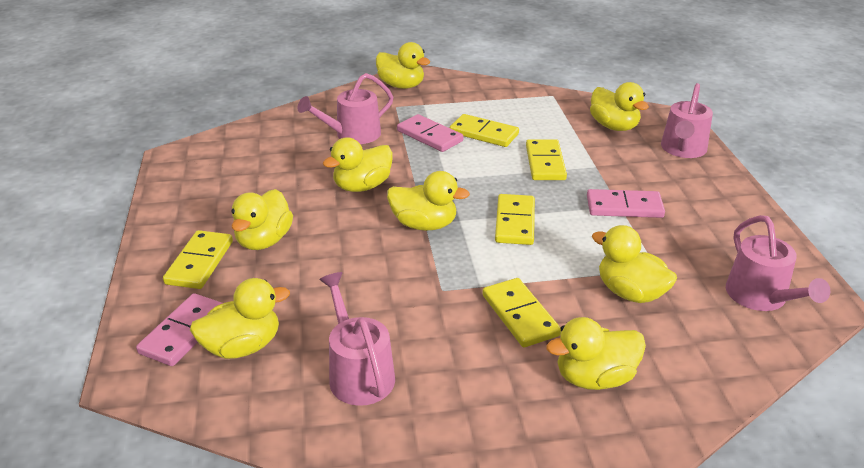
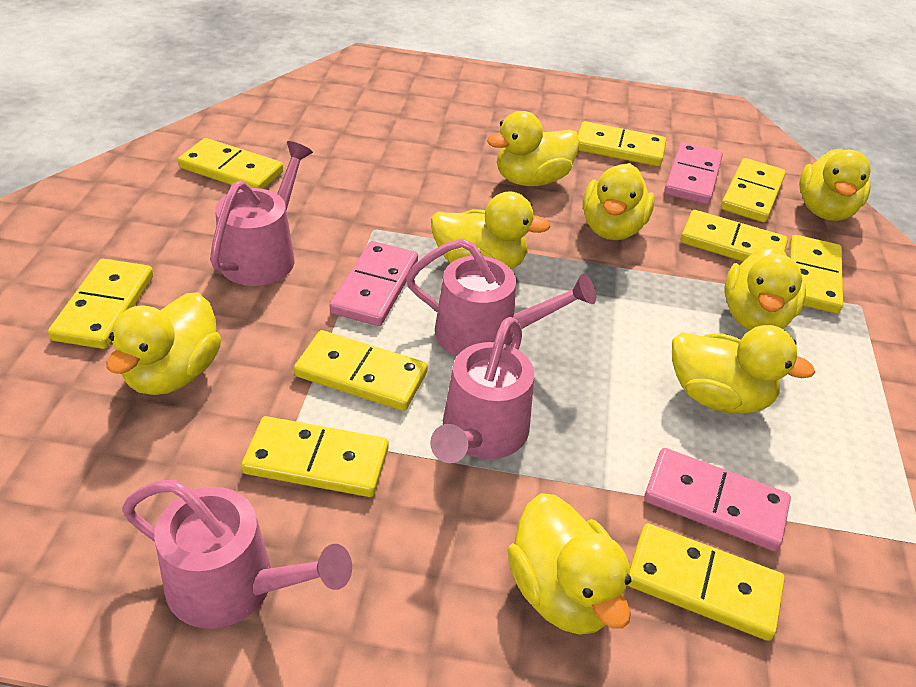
yellow domino: 5 -> 9

